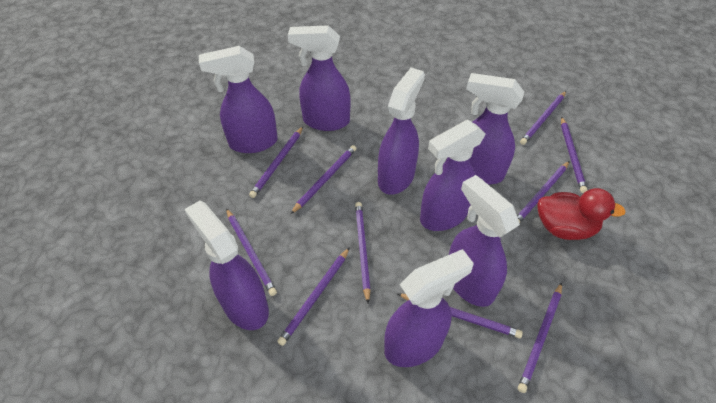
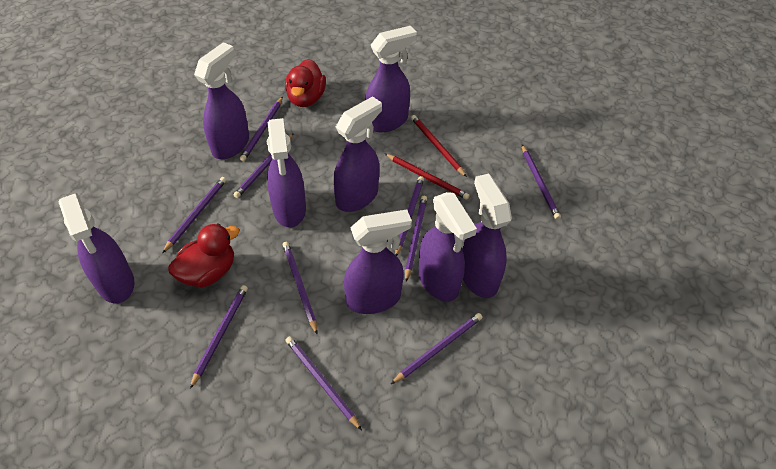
red duck: 1 -> 2
red pencil: 0 -> 2

